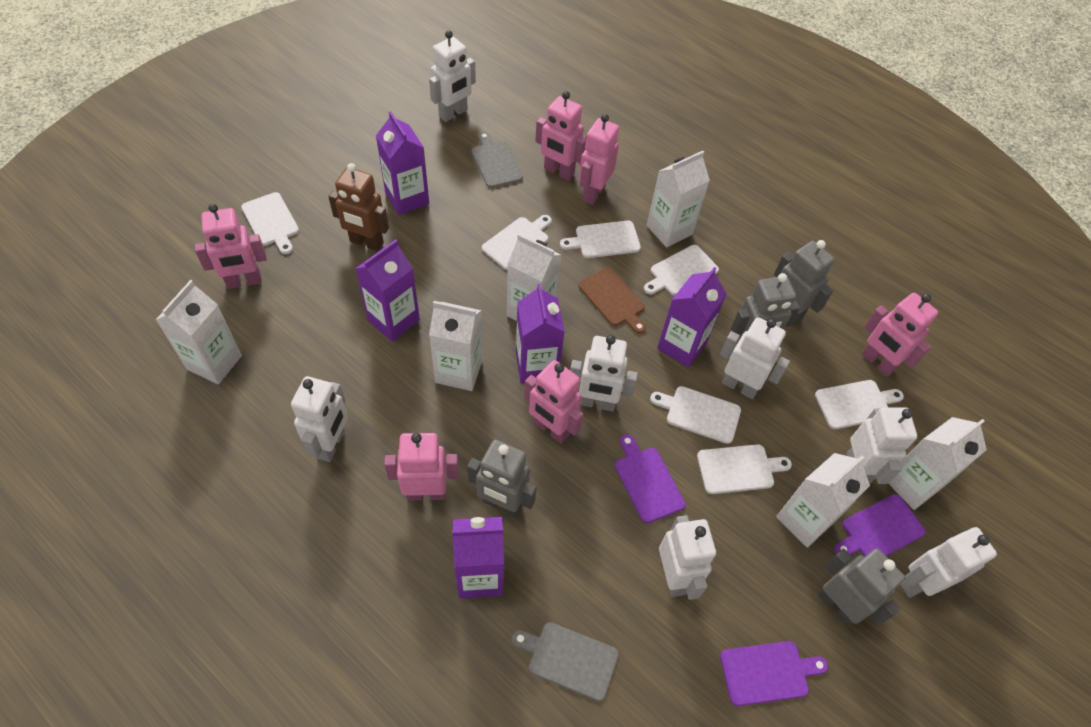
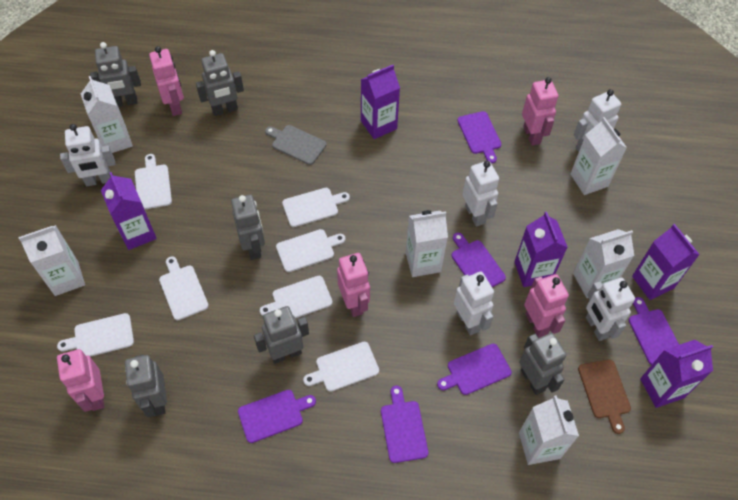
brown robot: 1 -> 0
grey cutting board: 2 -> 1
grey robot: 4 -> 6
pink robot: 6 -> 5
purple cutting board: 3 -> 6
white robot: 7 -> 5

